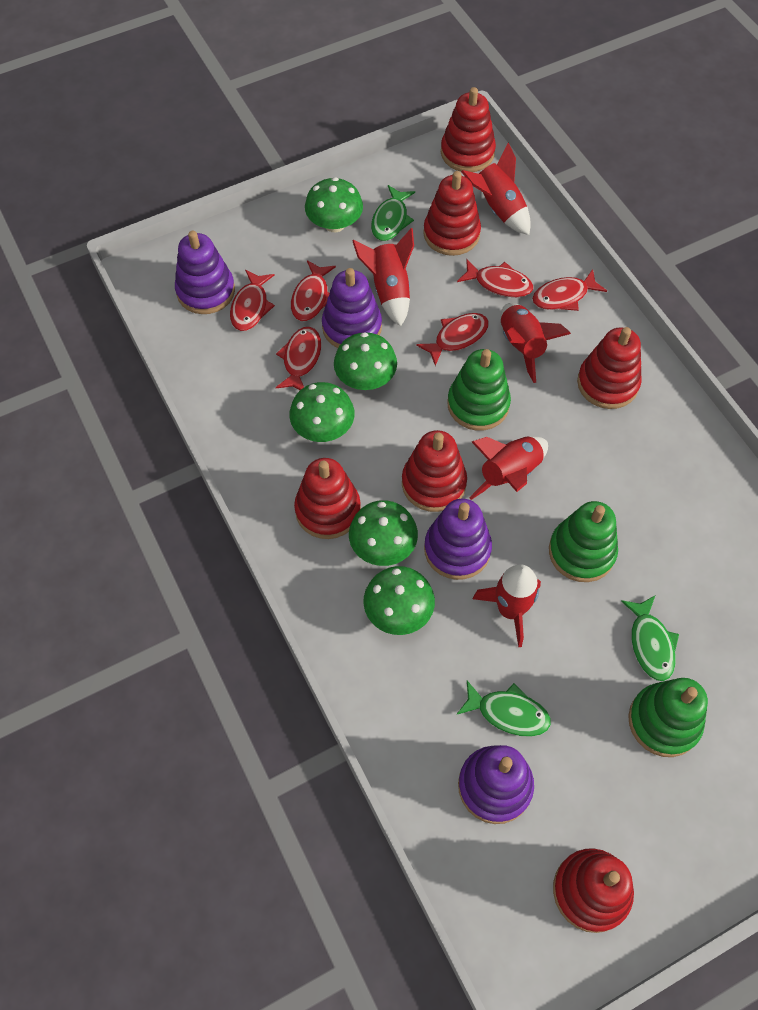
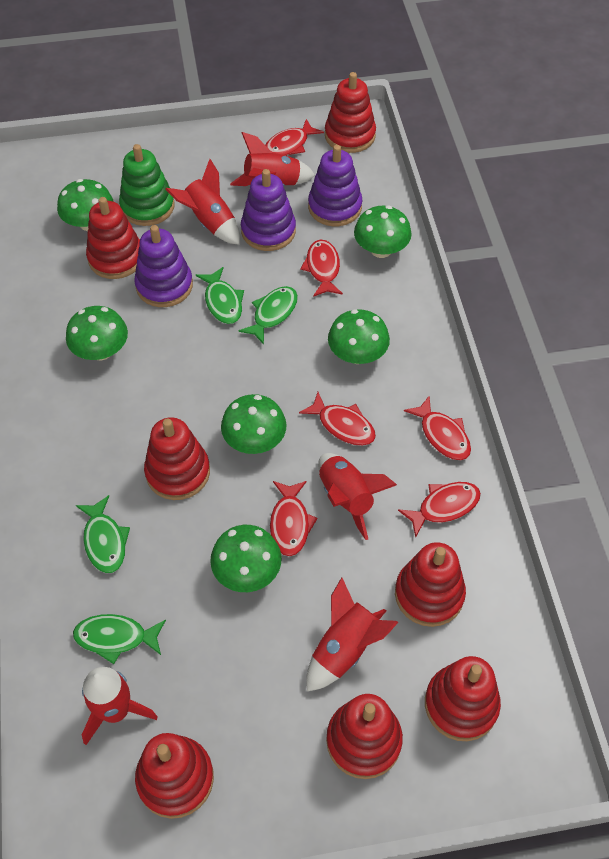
green fish: 3 -> 4
green mushroom: 5 -> 6
green stacking toy: 3 -> 1
purple stacking toy: 4 -> 3
red stacking toy: 6 -> 7

